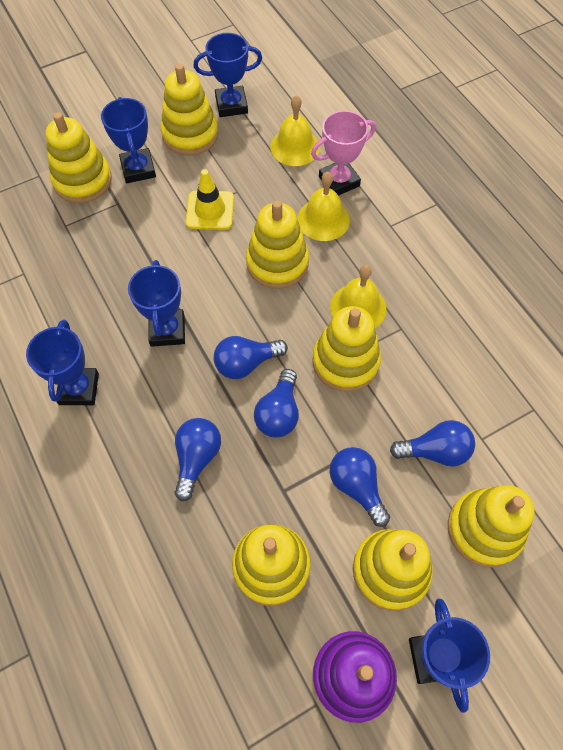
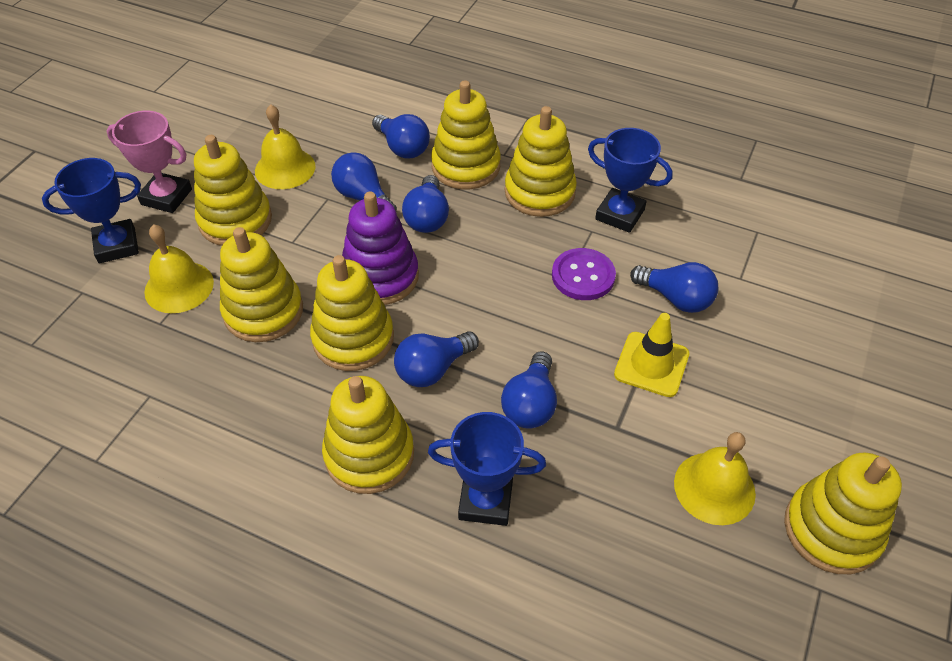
blue light bulb: 5 -> 6
blue trophy: 5 -> 3
purple button: 0 -> 1

